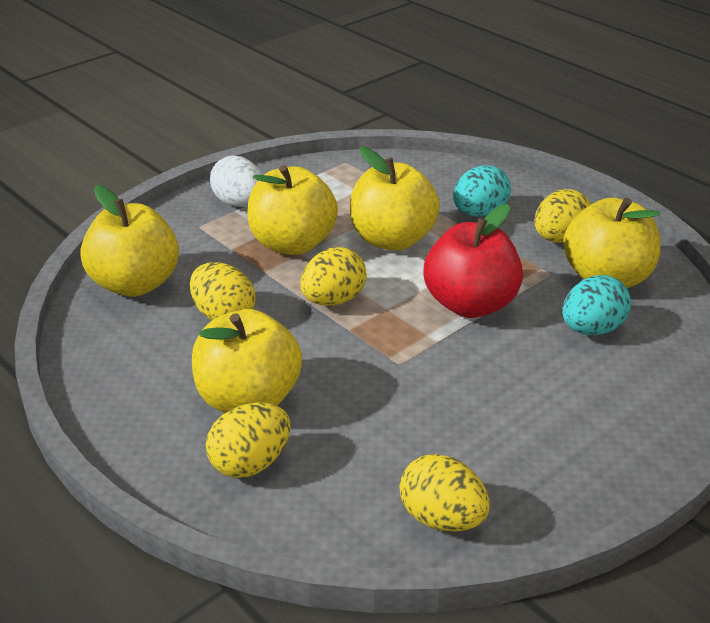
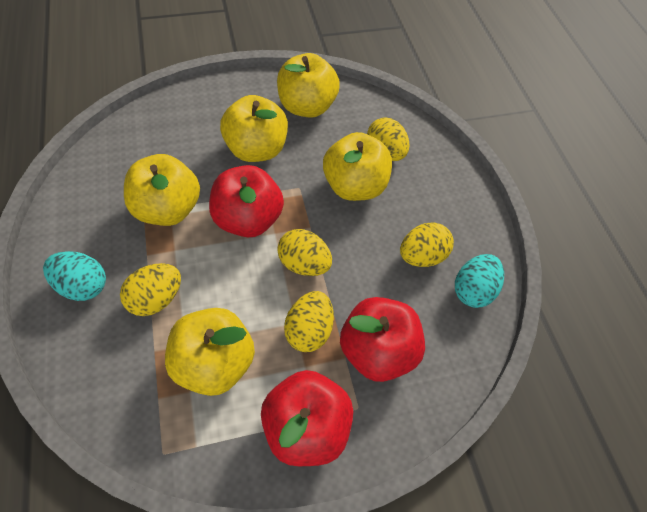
red apple: 1 -> 3
white egg: 1 -> 0

